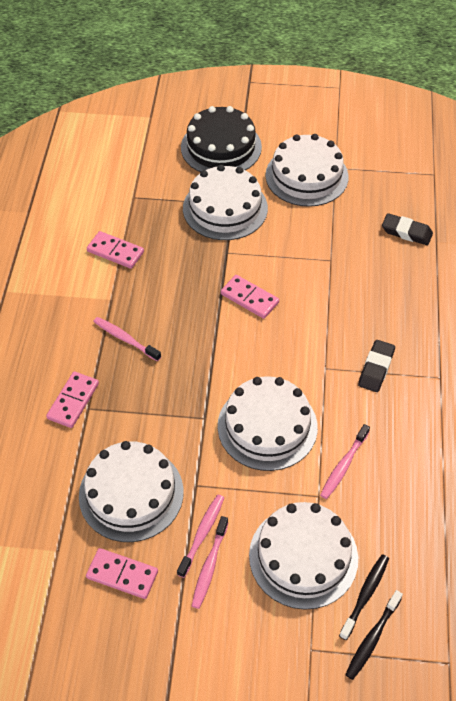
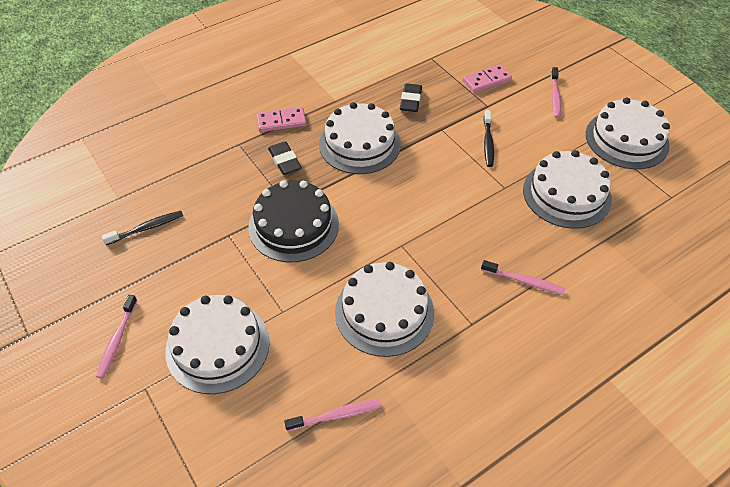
pink domino: 4 -> 2

